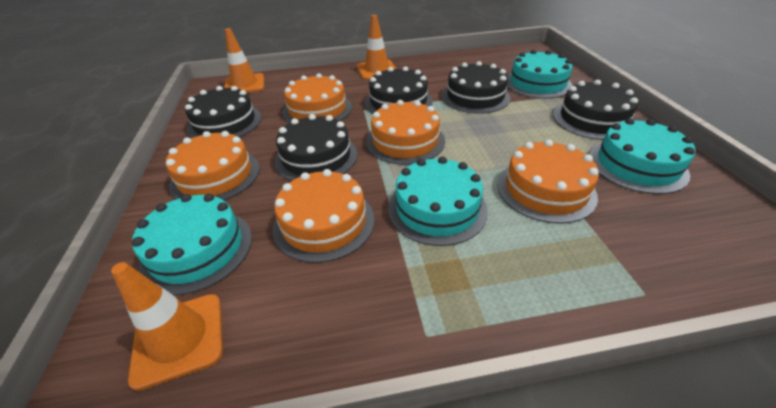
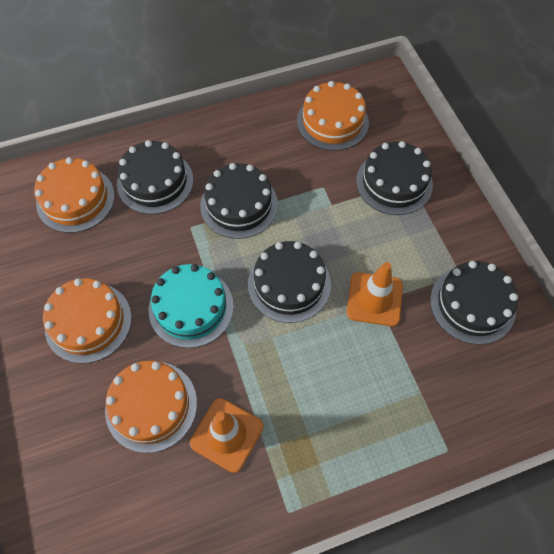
orange cake: 5 -> 4
orange traffic cone: 3 -> 2
turquoise cake: 4 -> 1

